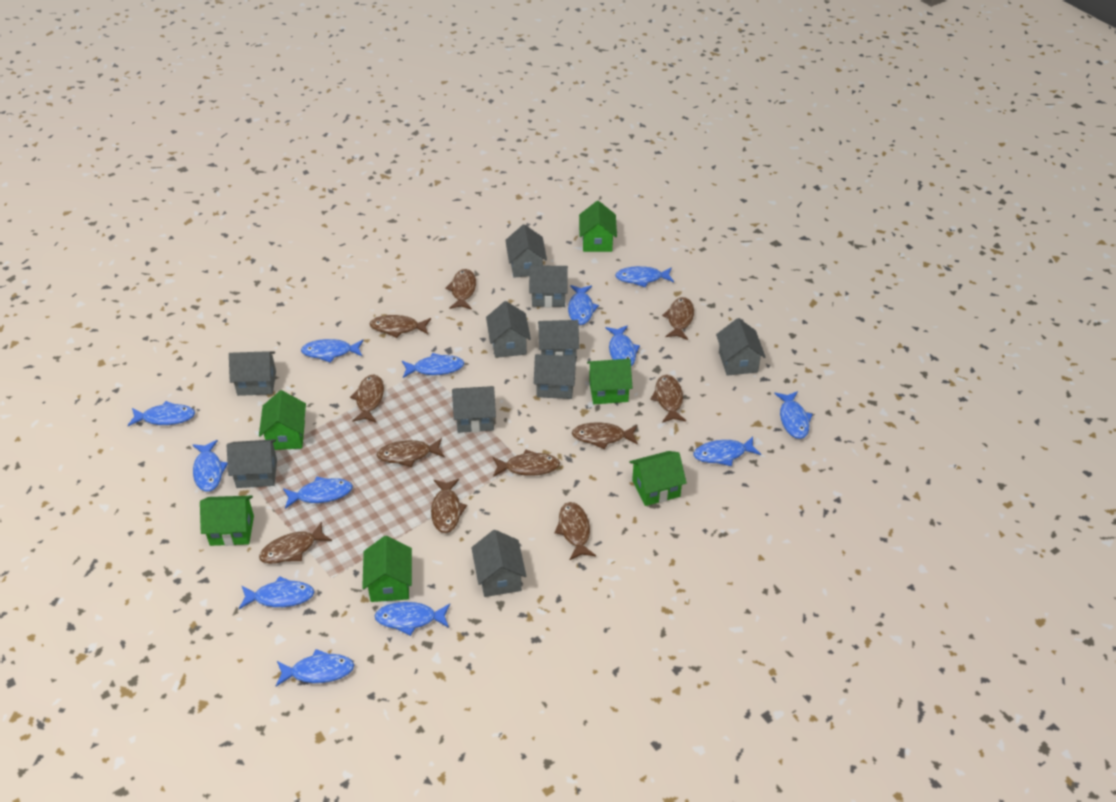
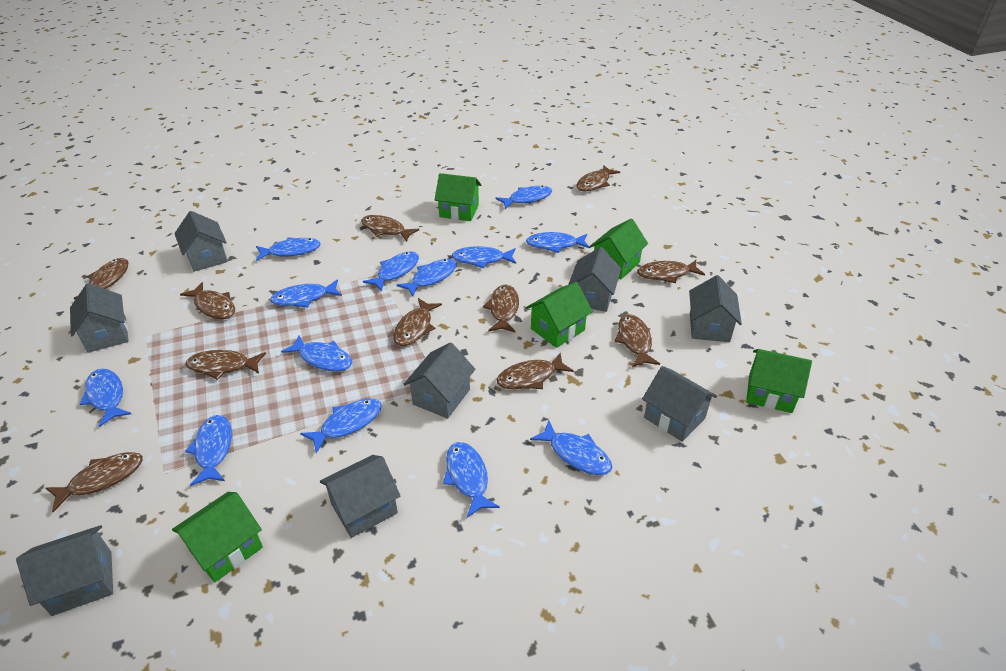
green house: 6 -> 5
grey house: 10 -> 8

